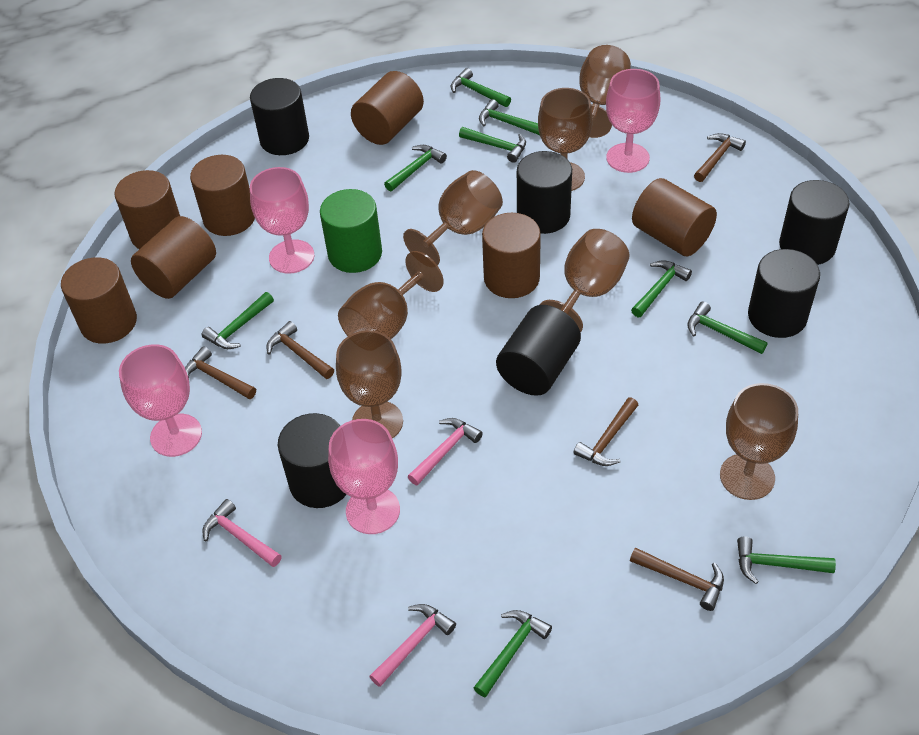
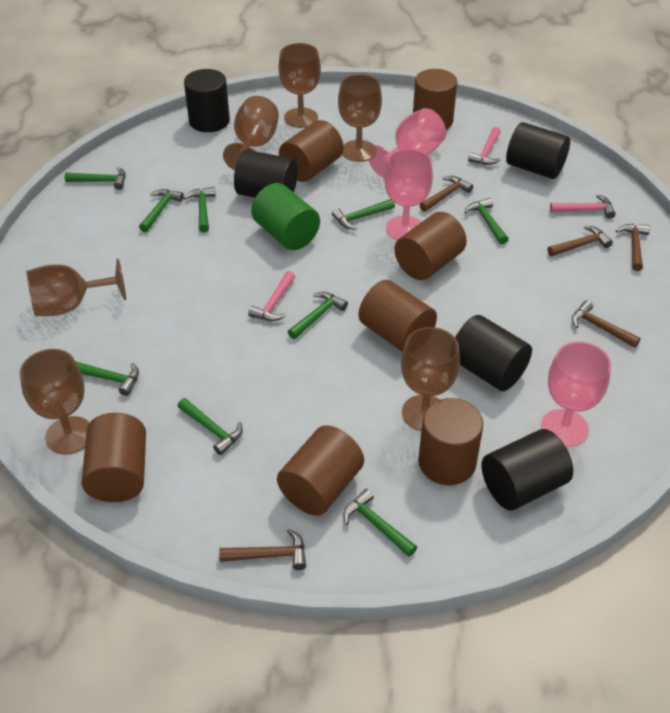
black cylinder: 6 -> 5
brown goblet: 7 -> 6
pink goblet: 4 -> 3

